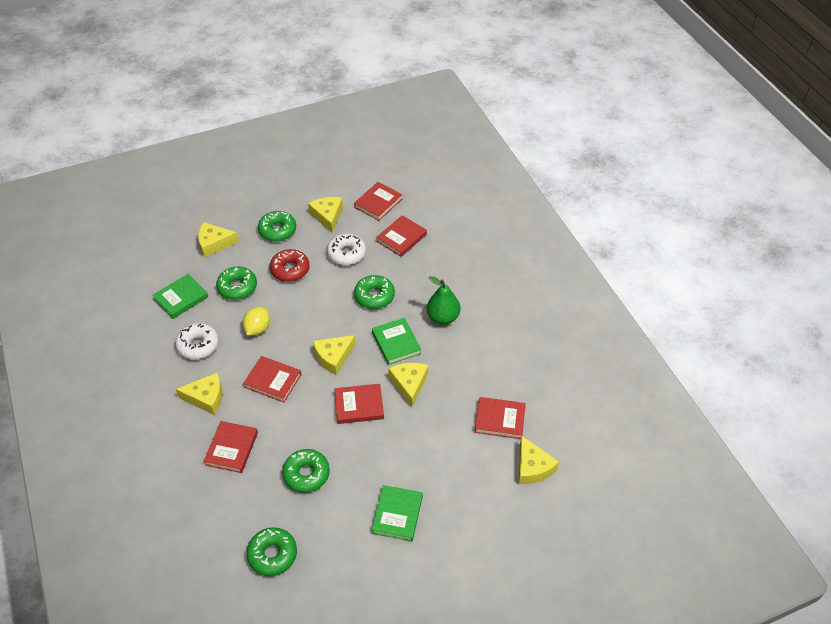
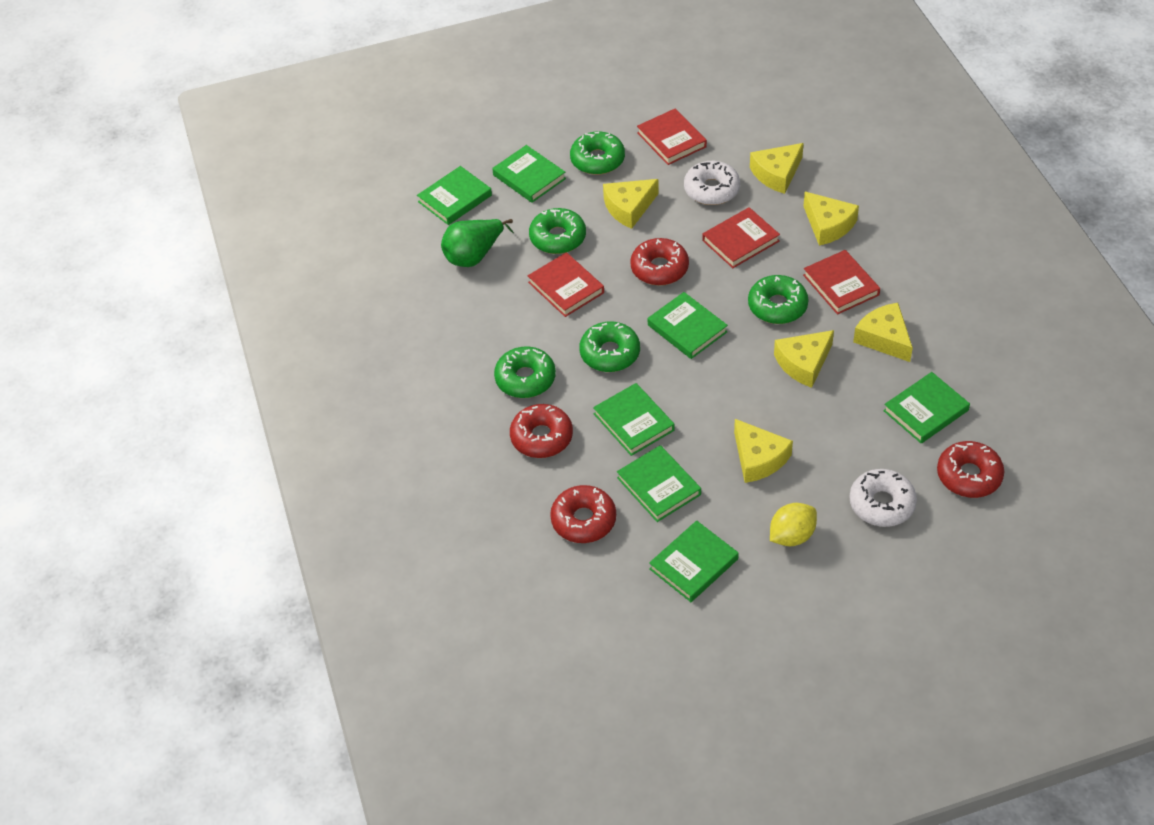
green book: 3 -> 7
red book: 6 -> 4
red donut: 1 -> 4

